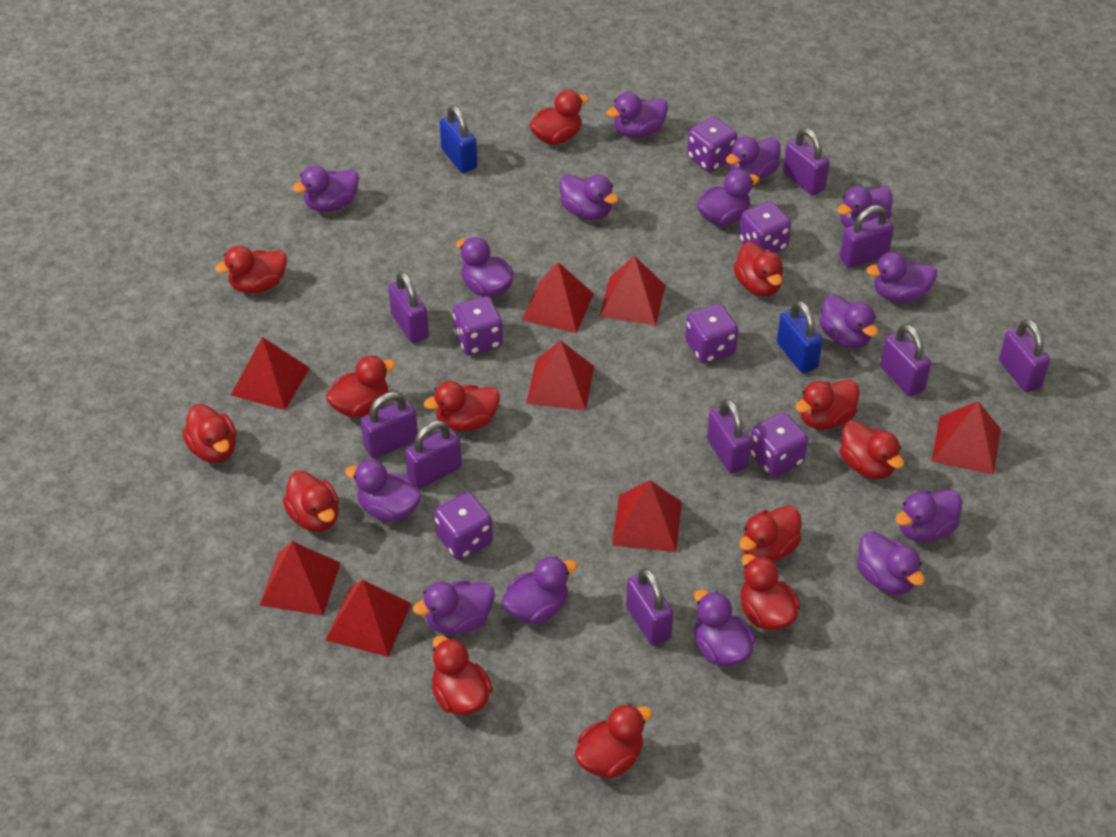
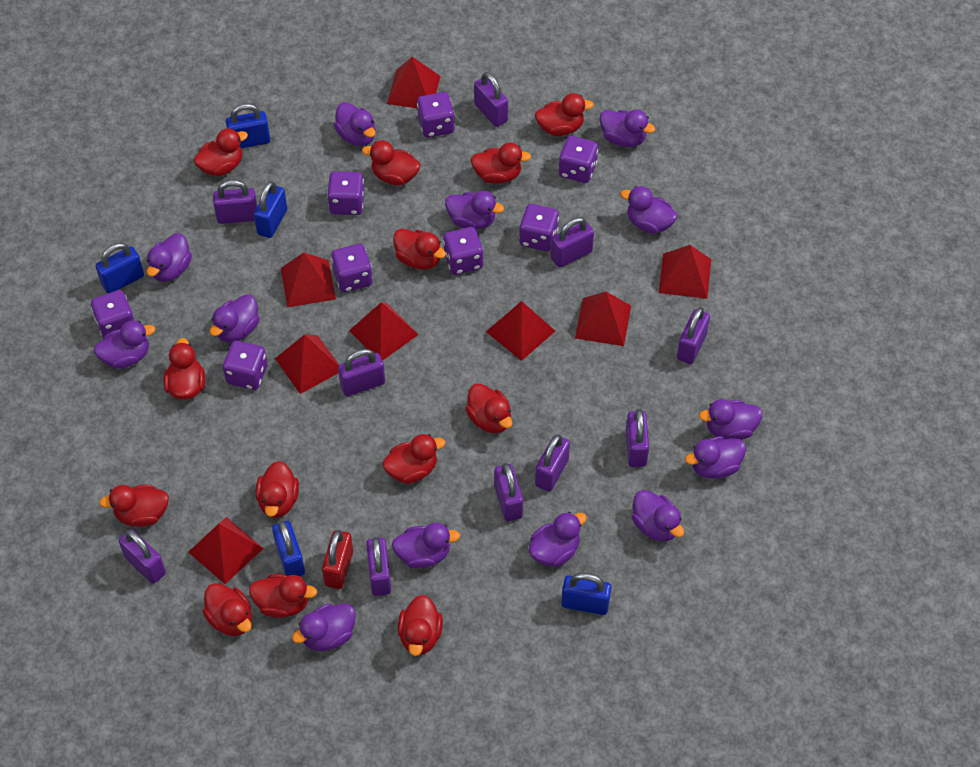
blue padlock: 2 -> 5
purple dice: 6 -> 8
purple duck: 15 -> 13
purple padlock: 9 -> 10
red padlock: 0 -> 1

